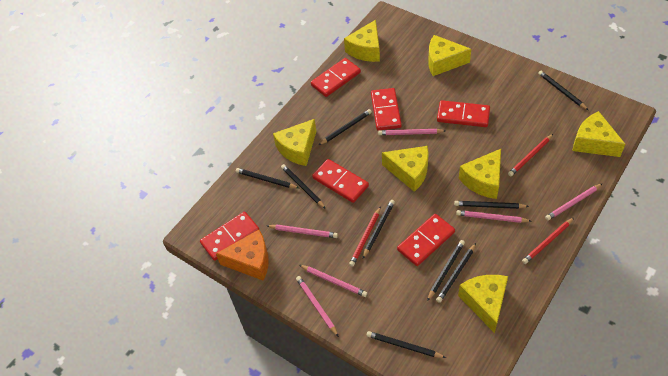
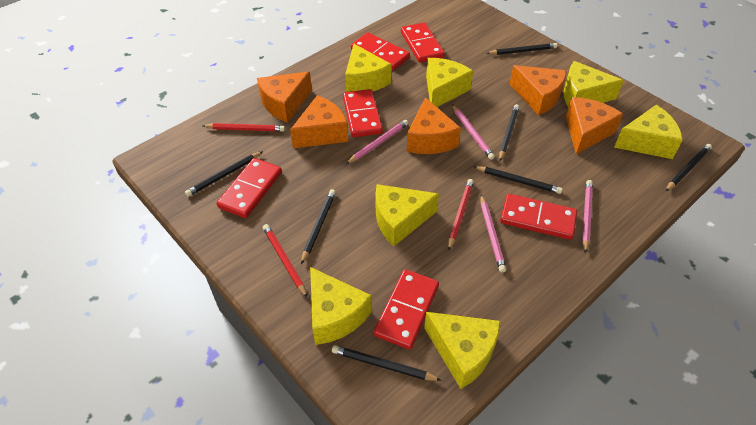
black pencil: 9 -> 7
orange cheese: 1 -> 5
pink pencil: 6 -> 4

